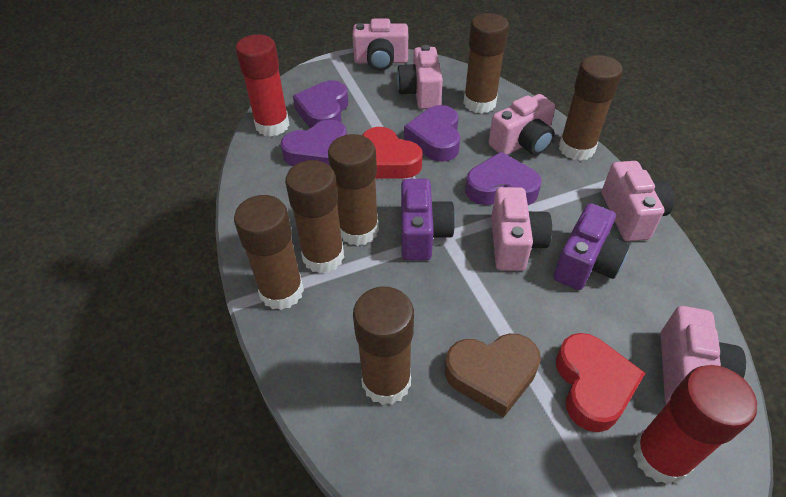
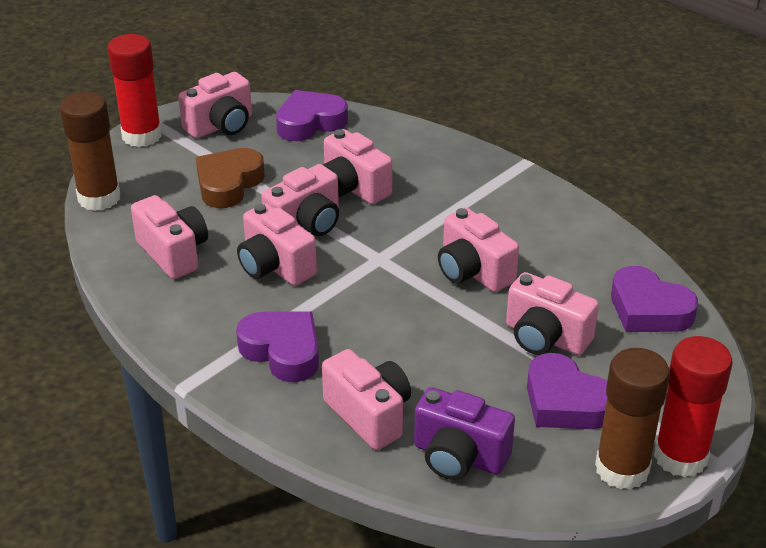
brown glue stick: 6 -> 2
pink camera: 6 -> 8
purple camera: 2 -> 1
red heart: 2 -> 0

